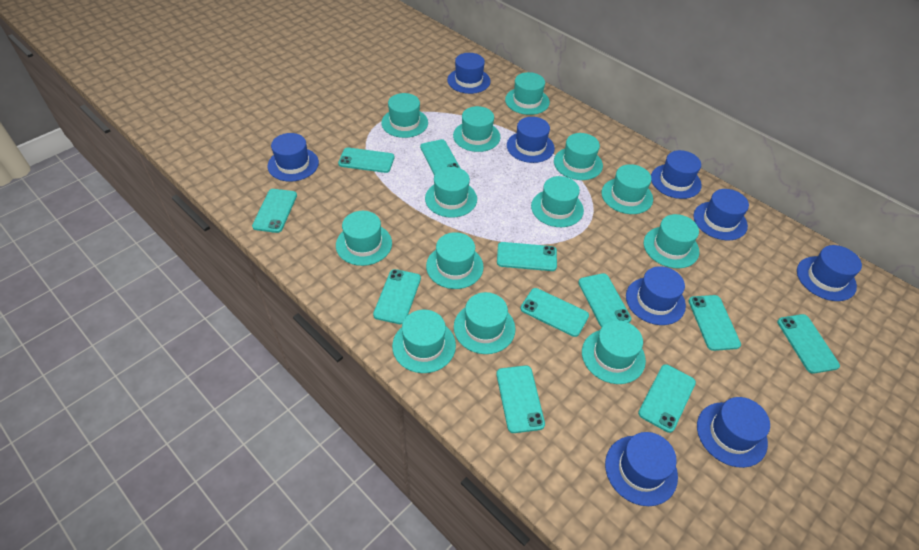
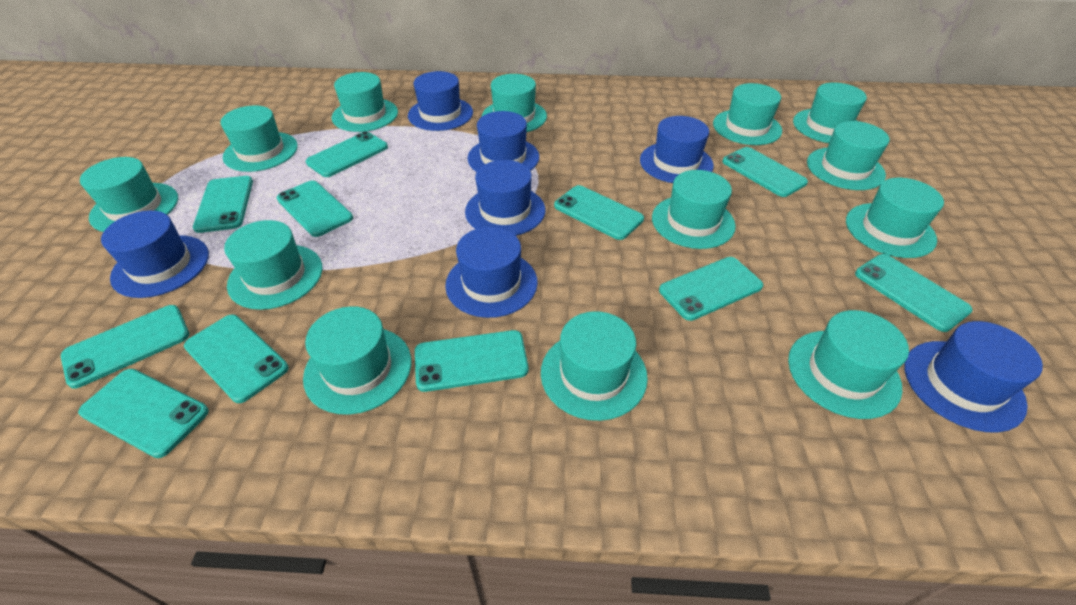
blue hat: 9 -> 7

